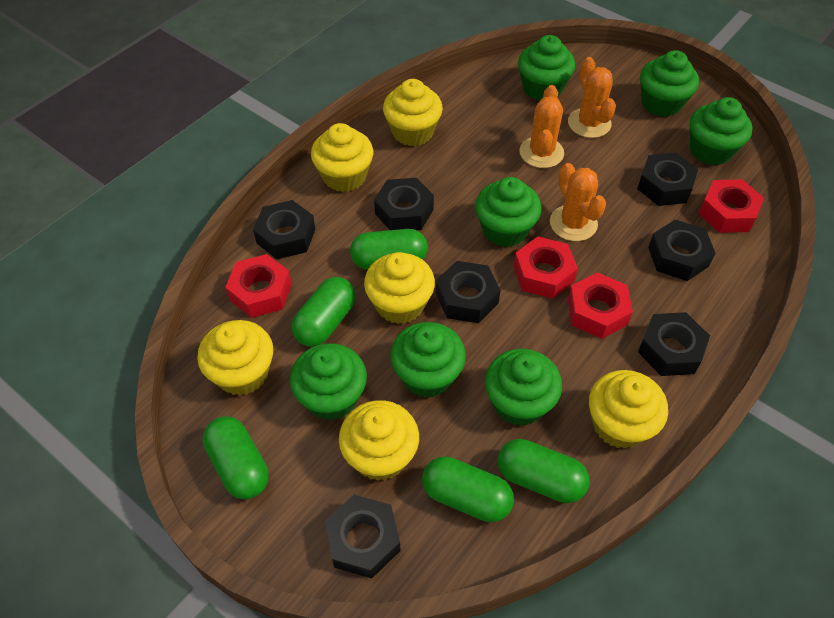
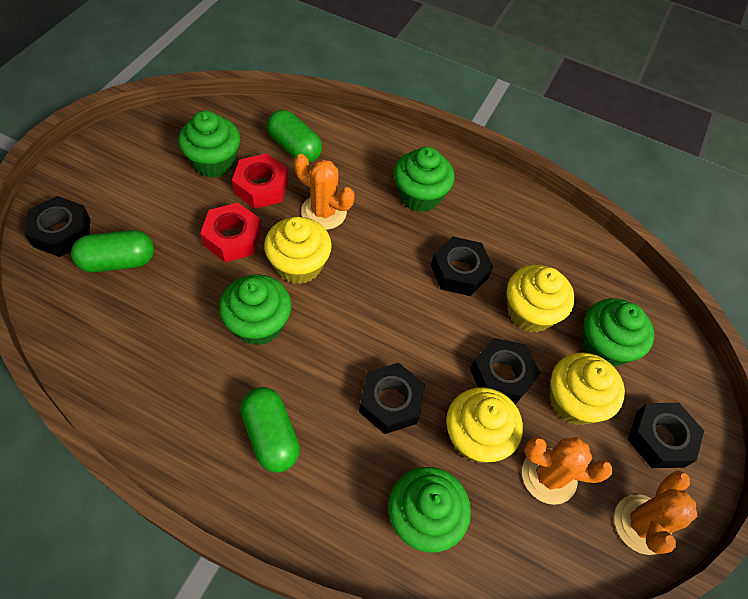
black nut: 7 -> 5
green capsule: 5 -> 3
green cupcake: 7 -> 5
red nut: 4 -> 2
yellow cupcake: 6 -> 4

